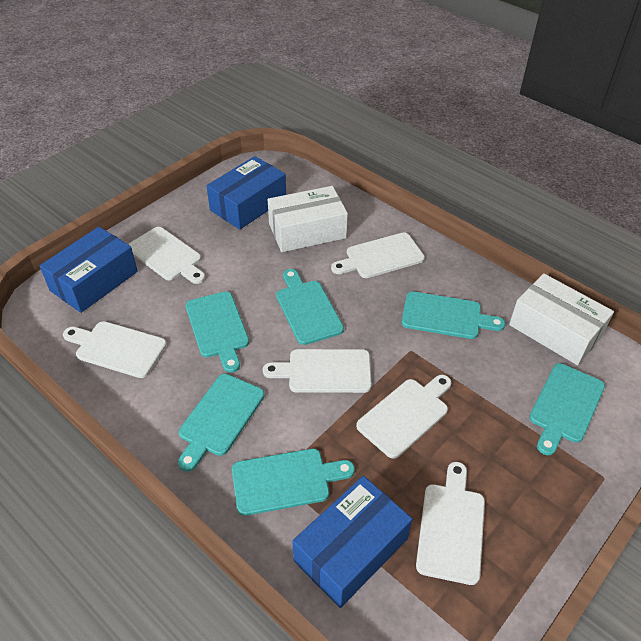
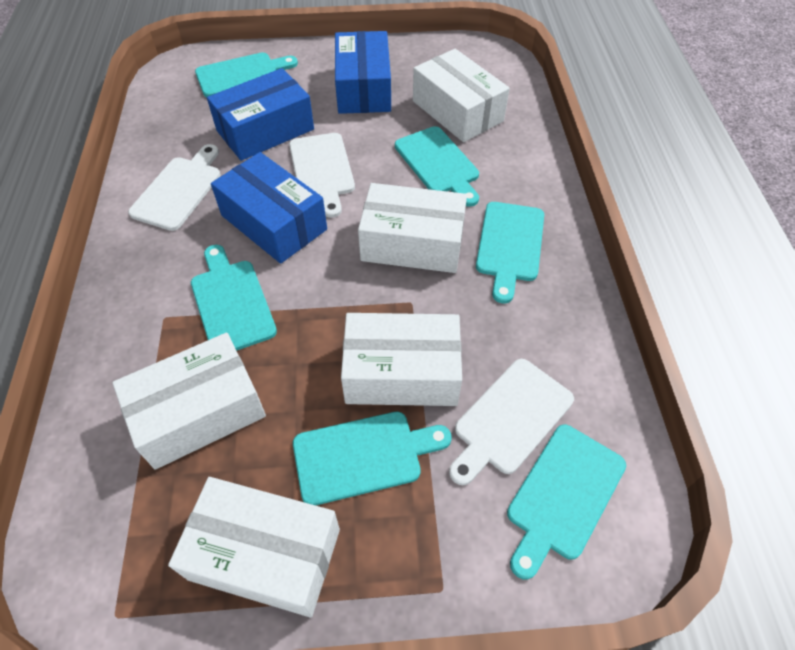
white box: 2 -> 5
white cutting board: 6 -> 3

